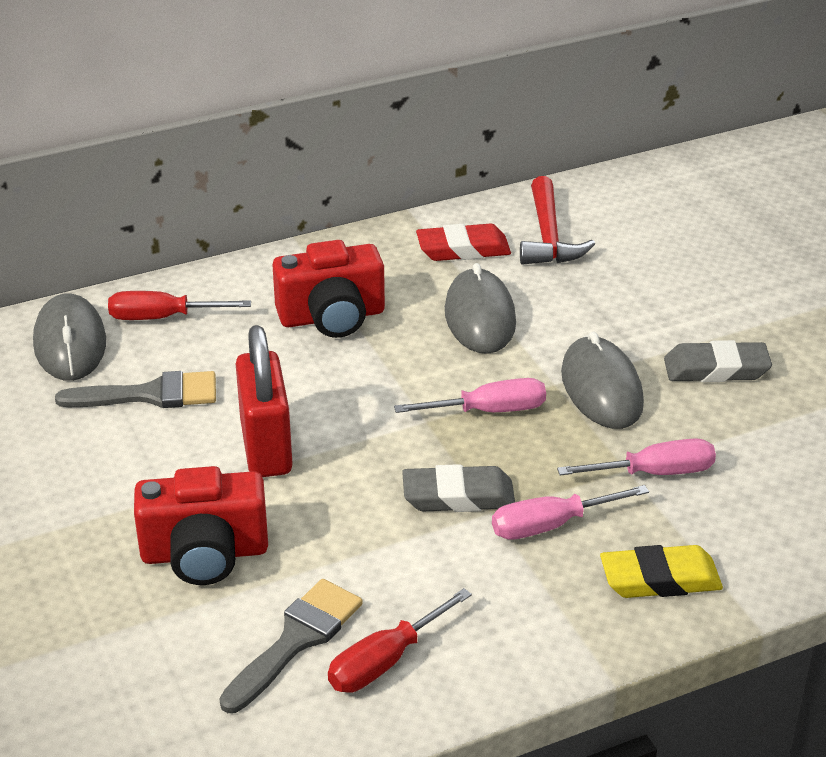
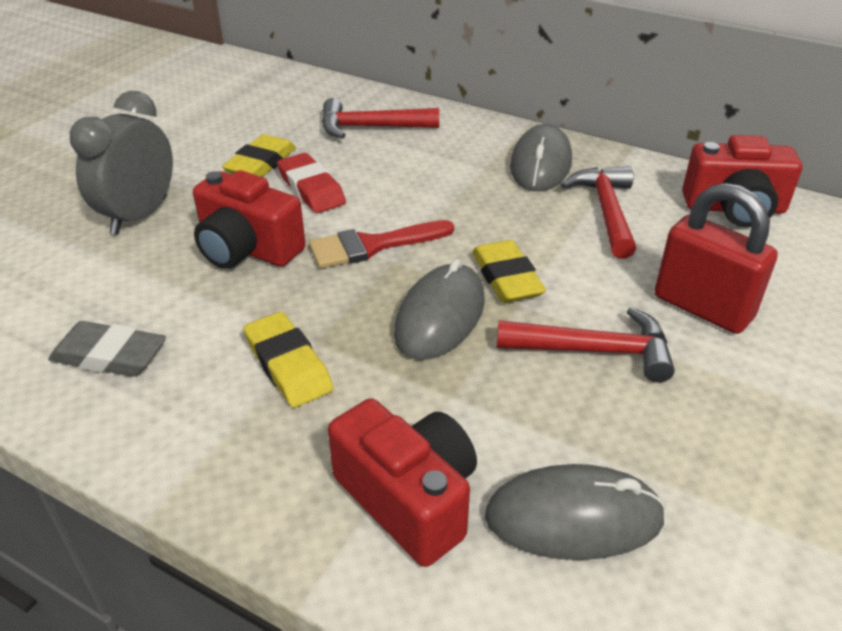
grey brush: 2 -> 0
grey clock: 0 -> 1
grey eraser: 2 -> 1
pink screwdriver: 3 -> 0
red brush: 0 -> 1
red camera: 2 -> 3
red hammer: 1 -> 3
red screwdriver: 2 -> 0
yellow eraser: 1 -> 3

